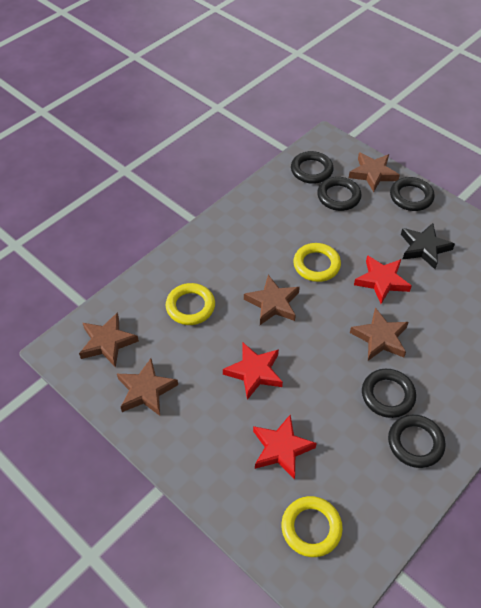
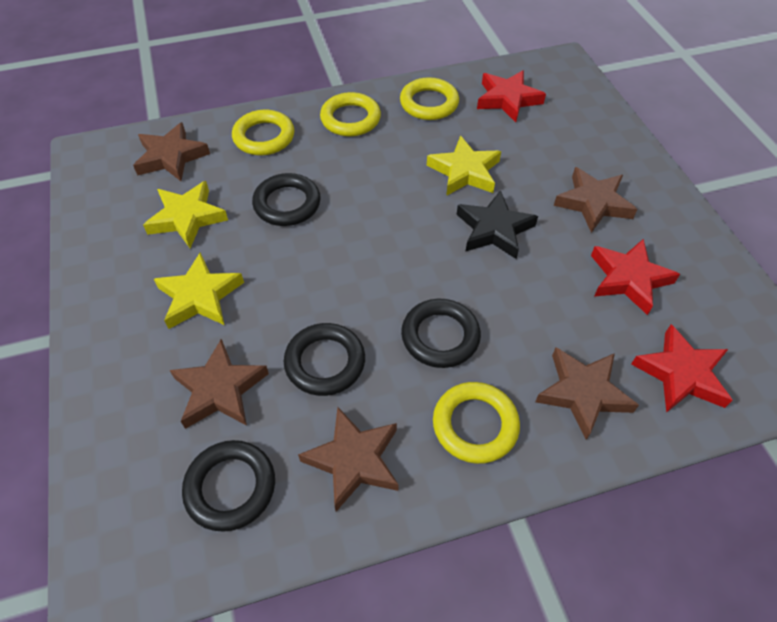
black ring: 5 -> 4
yellow ring: 3 -> 4
yellow star: 0 -> 3

